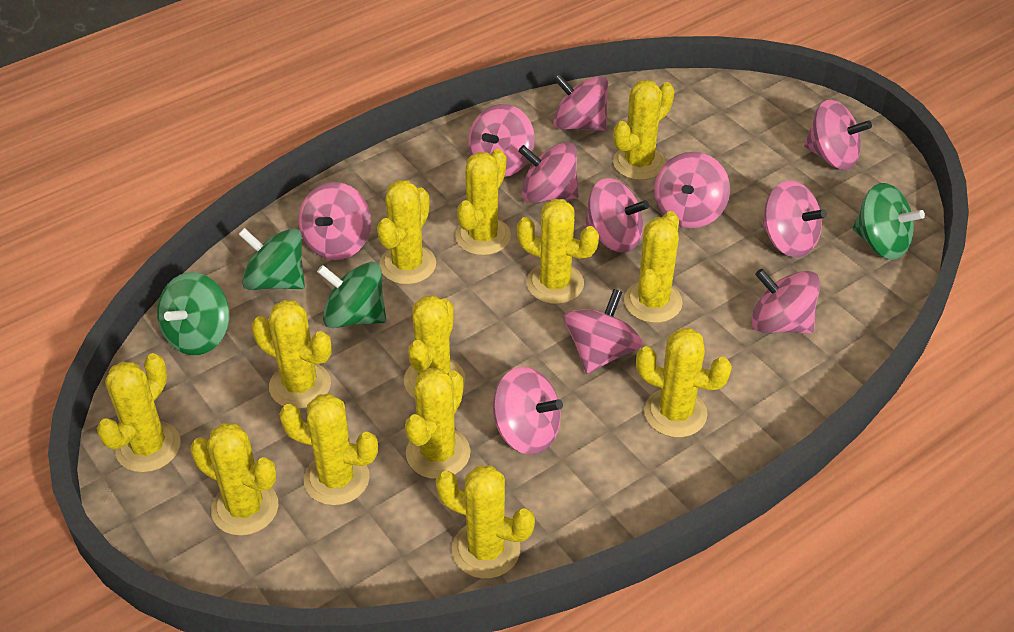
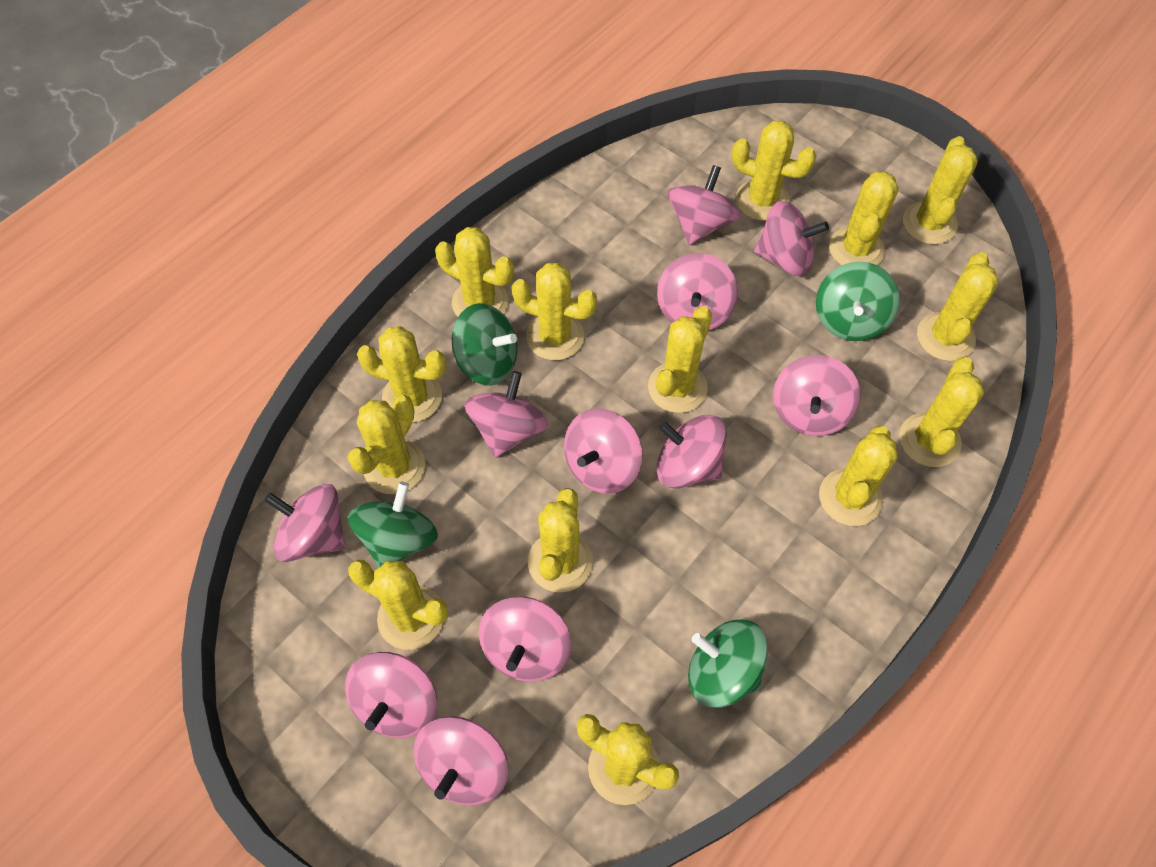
yellow cactus: 13 -> 14

